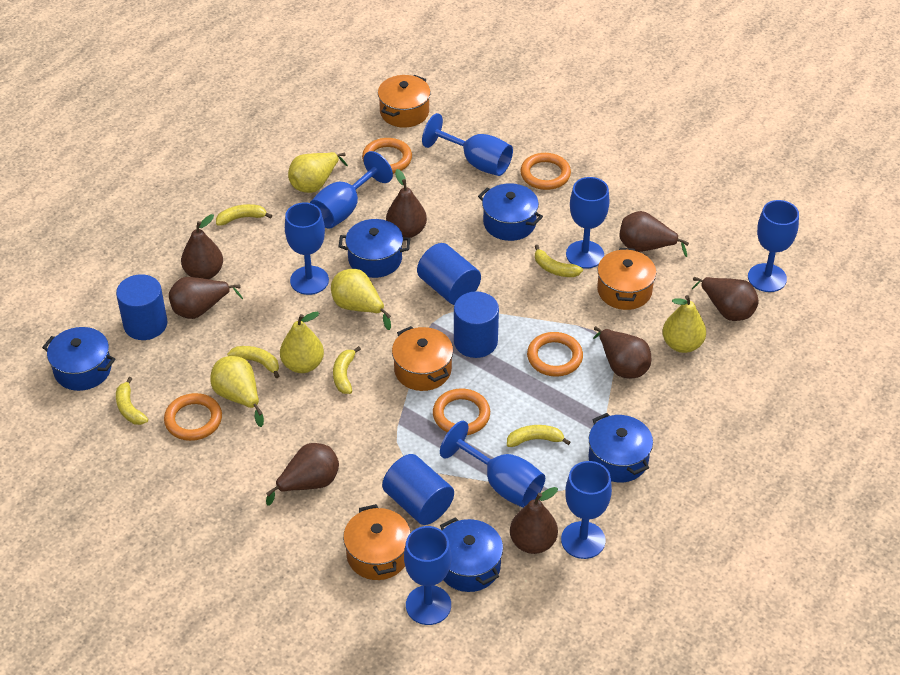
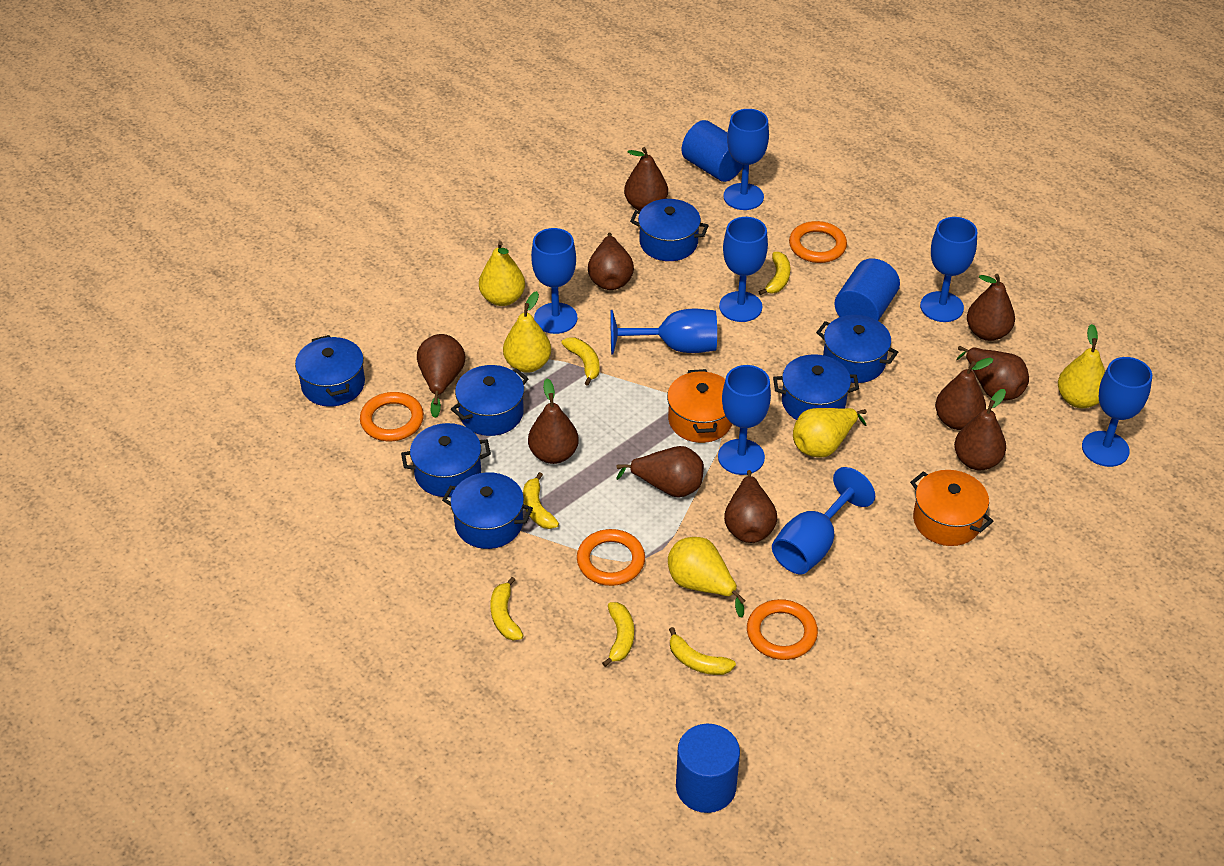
blue cylinder: 4 -> 3
blue pot: 5 -> 7
brown pear: 8 -> 10
orange pot: 4 -> 2
orange ring: 5 -> 4

